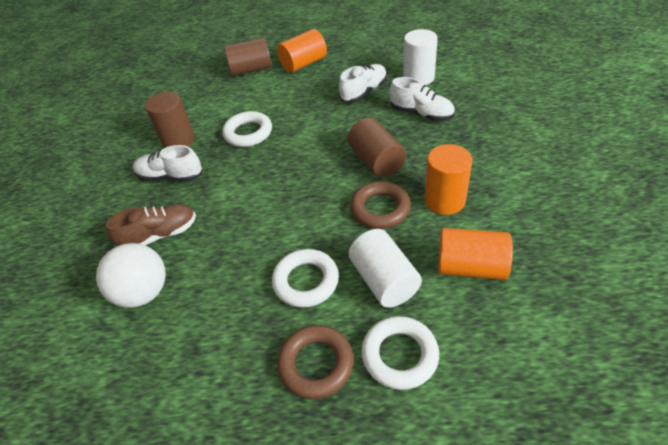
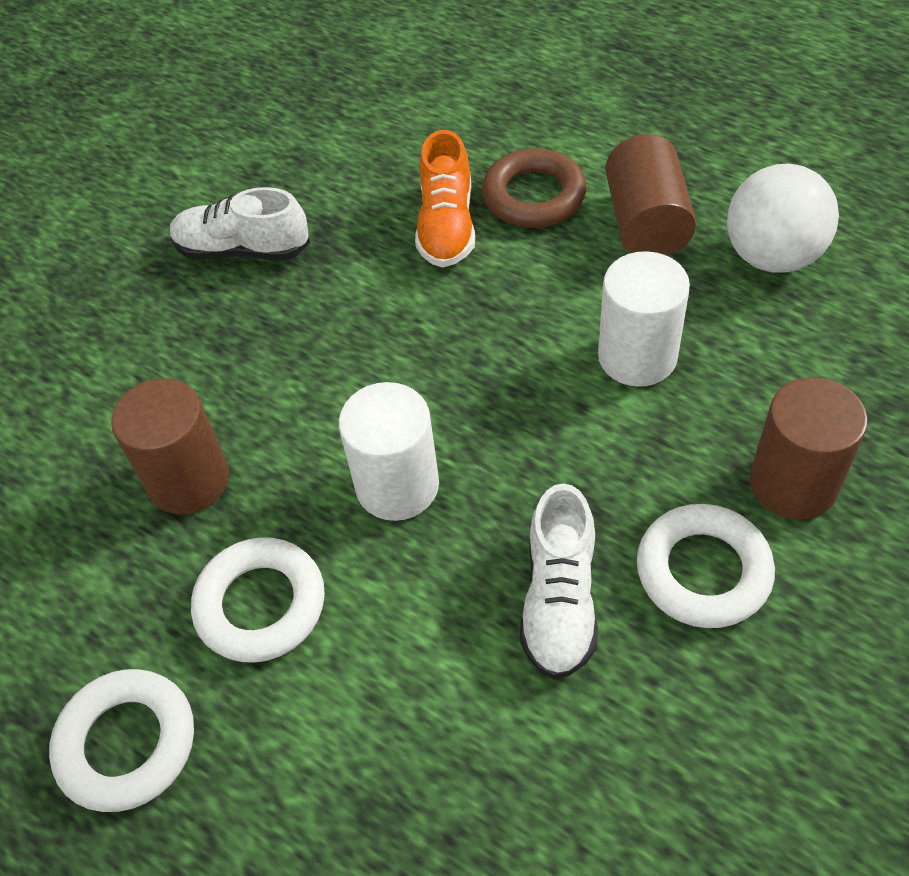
brown ring: 2 -> 1
brown shoe: 1 -> 0
orange cylinder: 3 -> 0
orange shoe: 0 -> 1
white shoe: 3 -> 2

